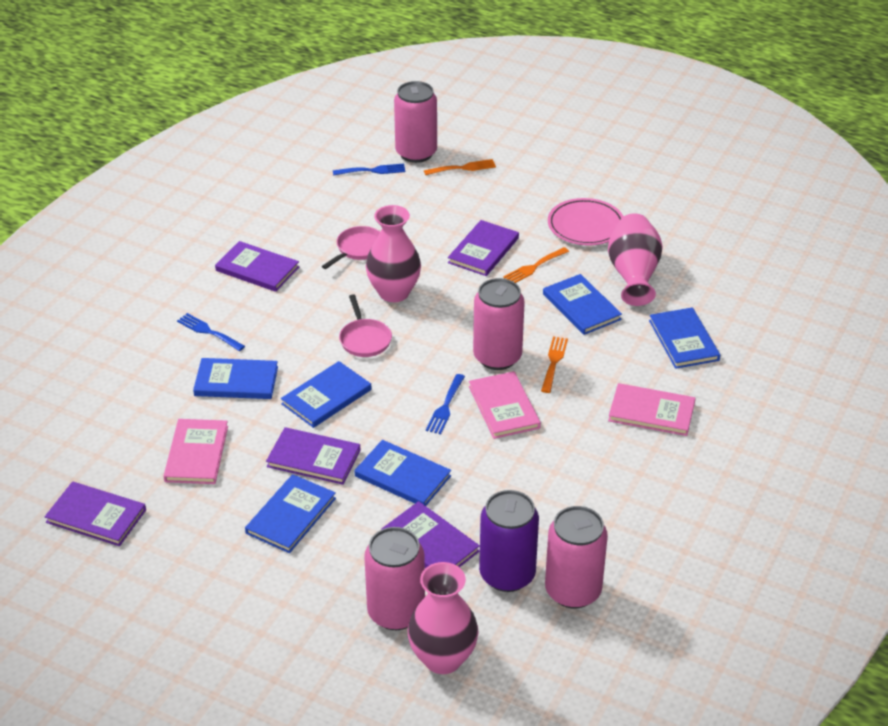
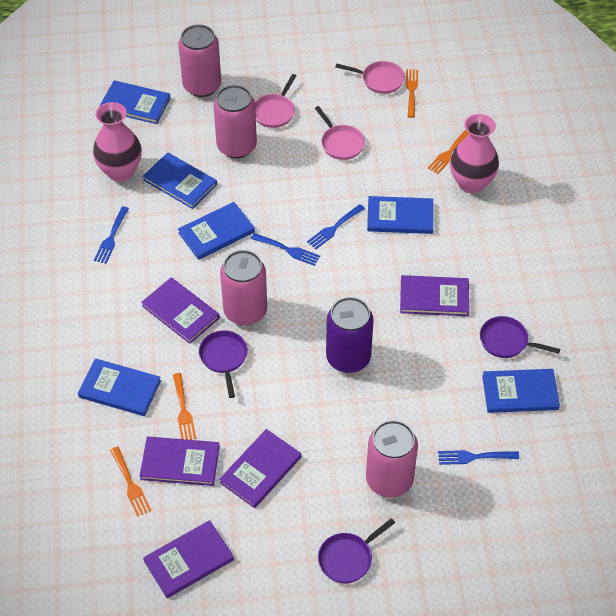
blue fork: 3 -> 4
orange fork: 3 -> 4
pink book: 3 -> 0
pink pan: 2 -> 3
pink plate: 1 -> 0
pink vase: 3 -> 2
purple pan: 0 -> 3

